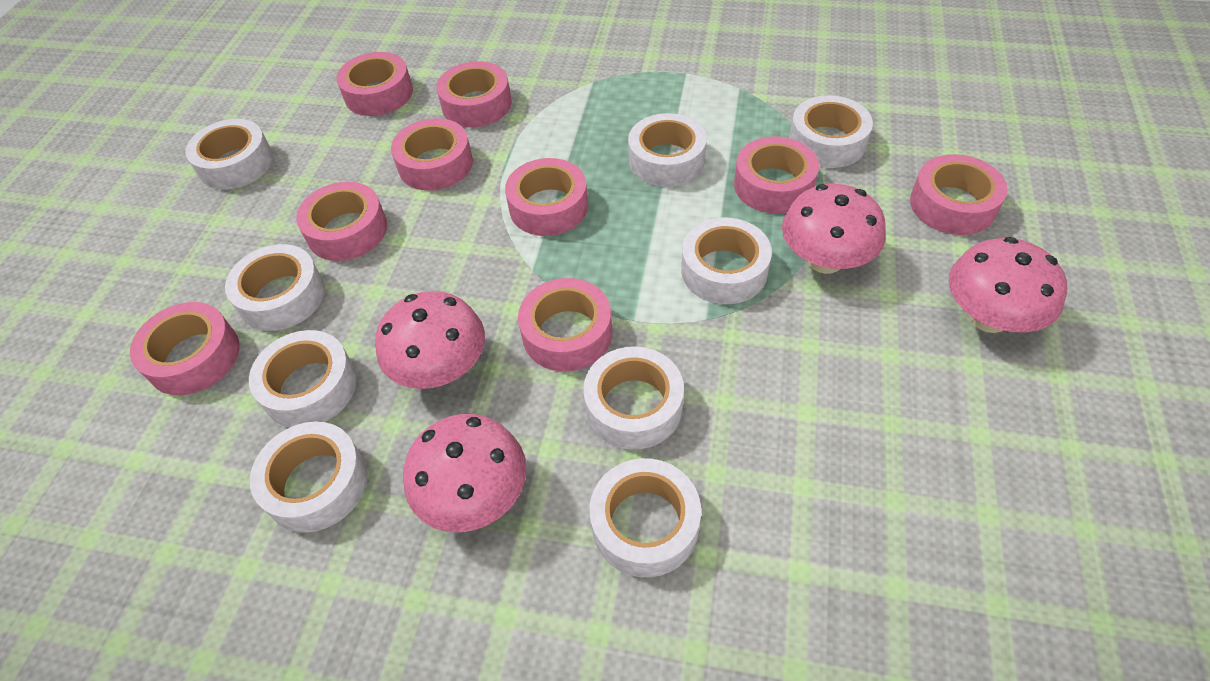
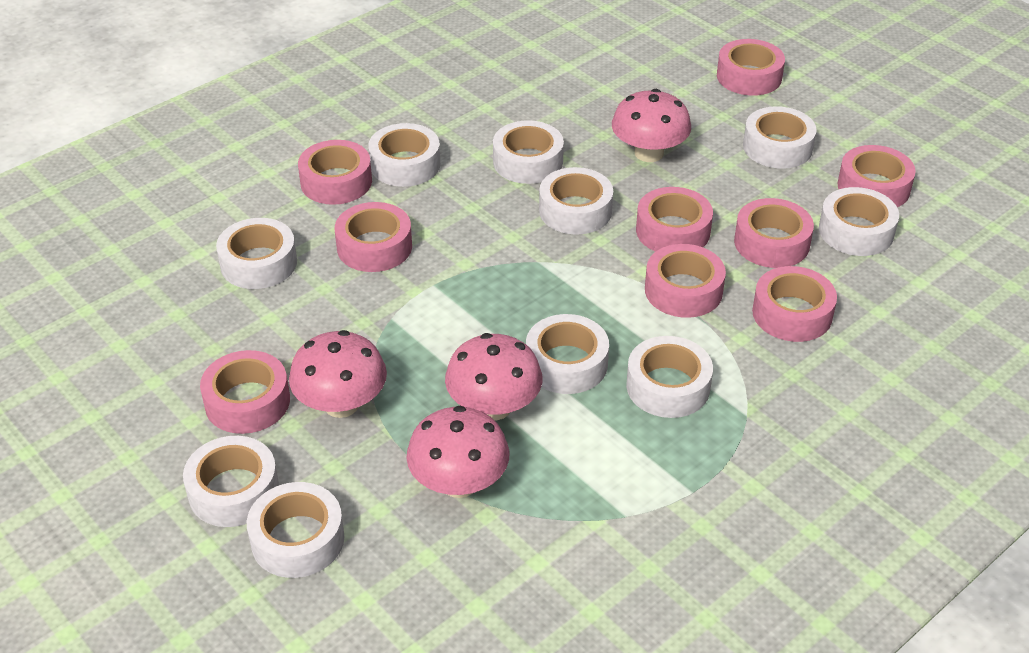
white tape: 9 -> 10

